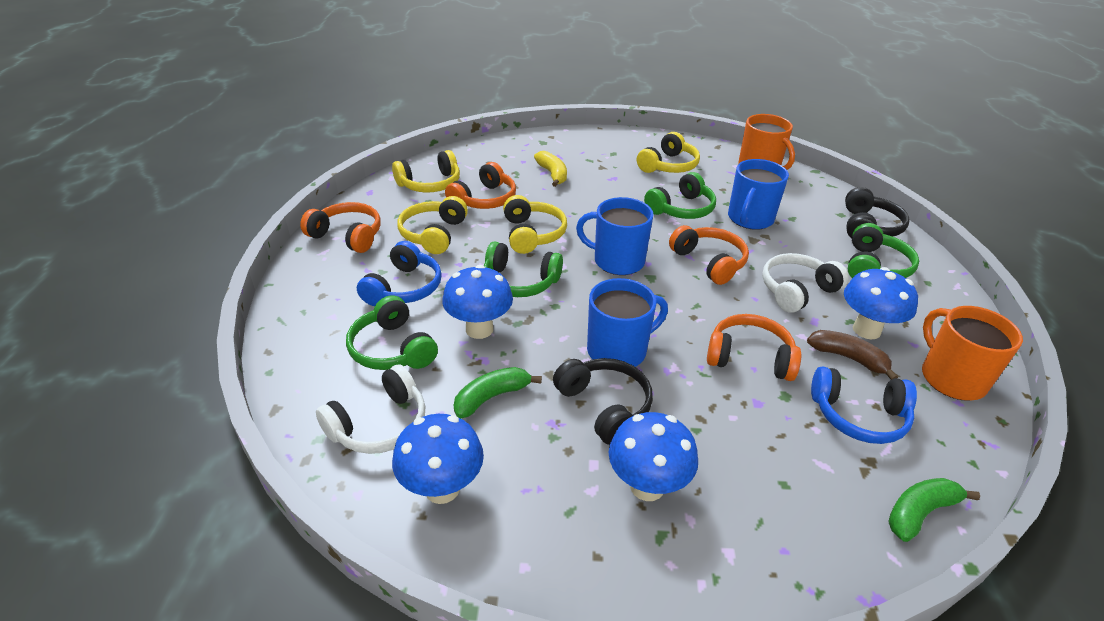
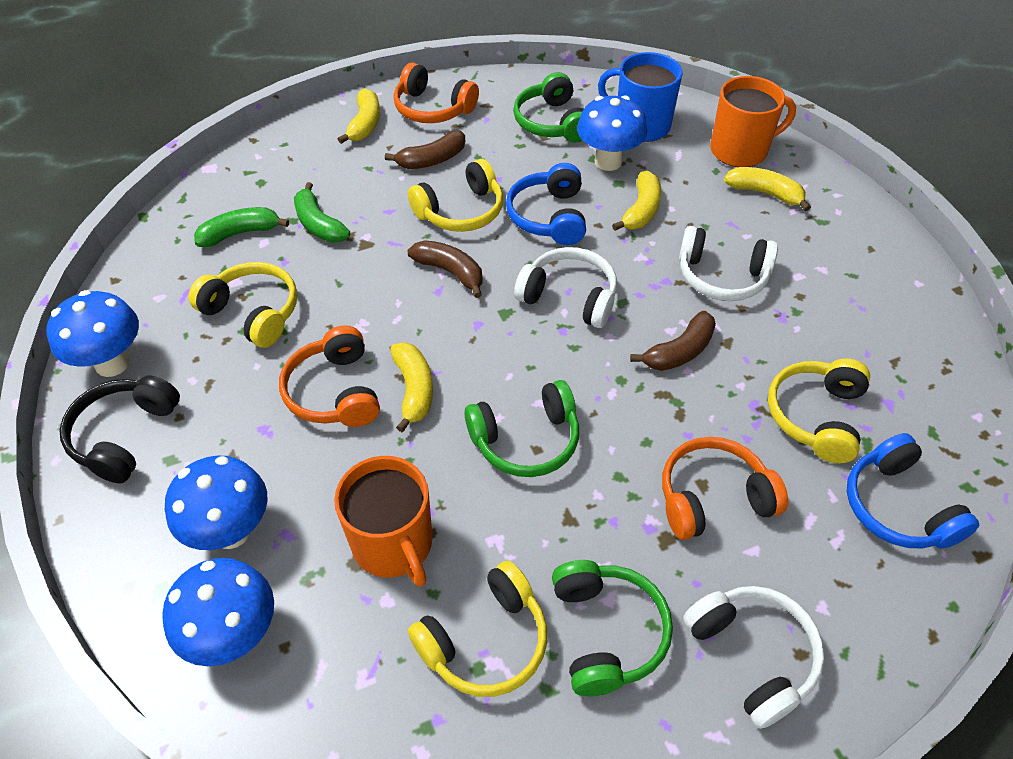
black headphones: 2 -> 1
blue mug: 3 -> 1
brown banana: 1 -> 3
green headphones: 4 -> 3
orange headphones: 4 -> 3
white headphones: 2 -> 3
yellow banana: 1 -> 4

